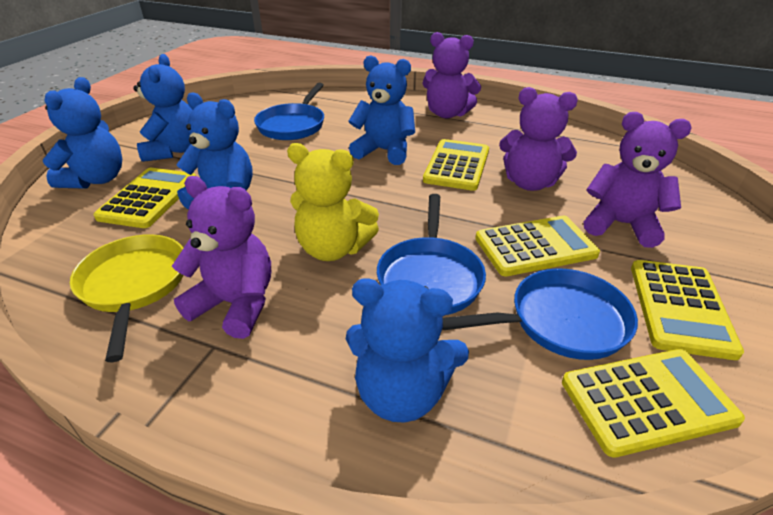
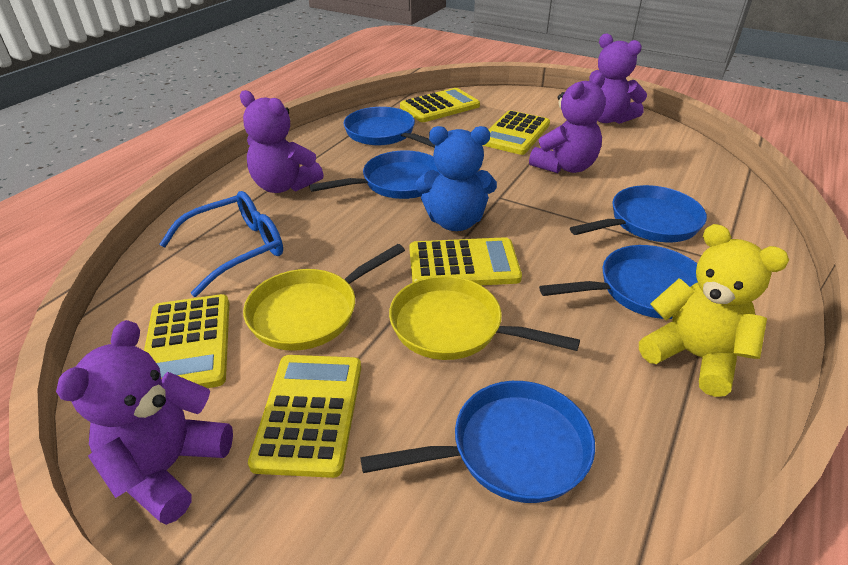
blue glasses: 0 -> 1
blue pan: 3 -> 5
blue teddy bear: 5 -> 1
yellow pan: 1 -> 2

